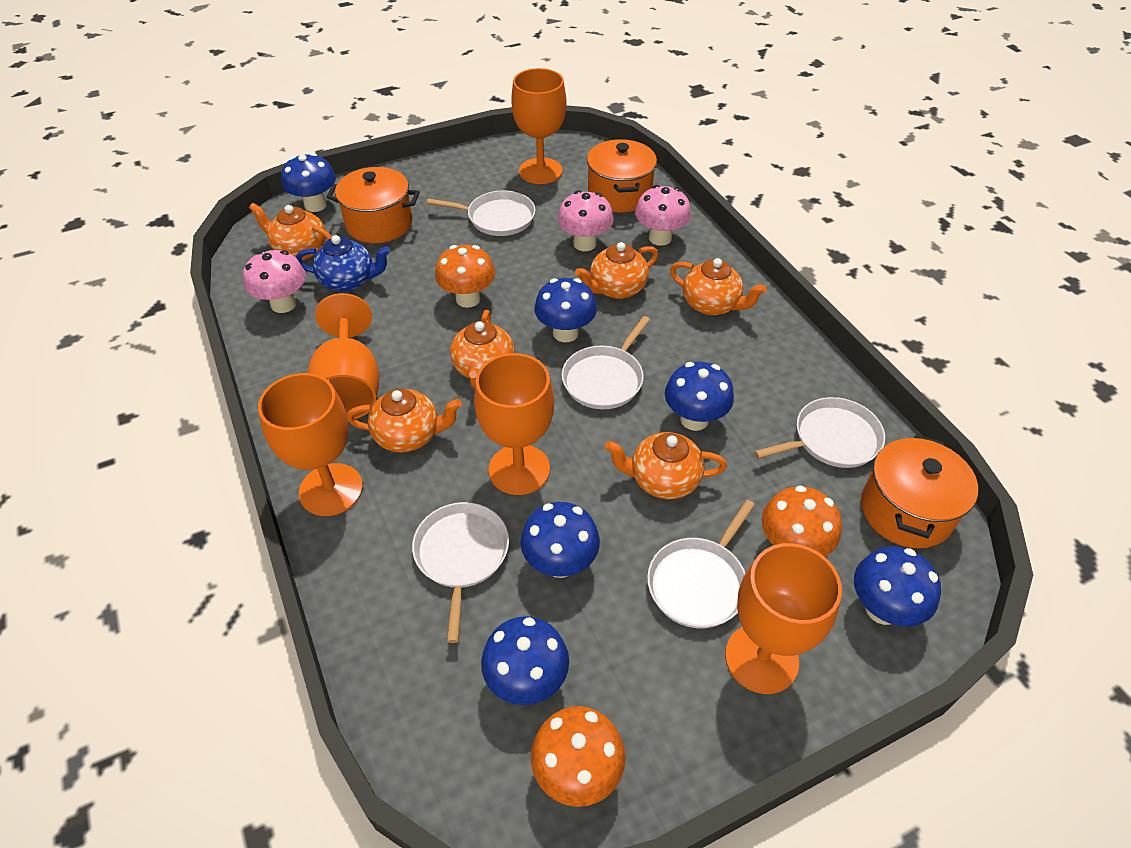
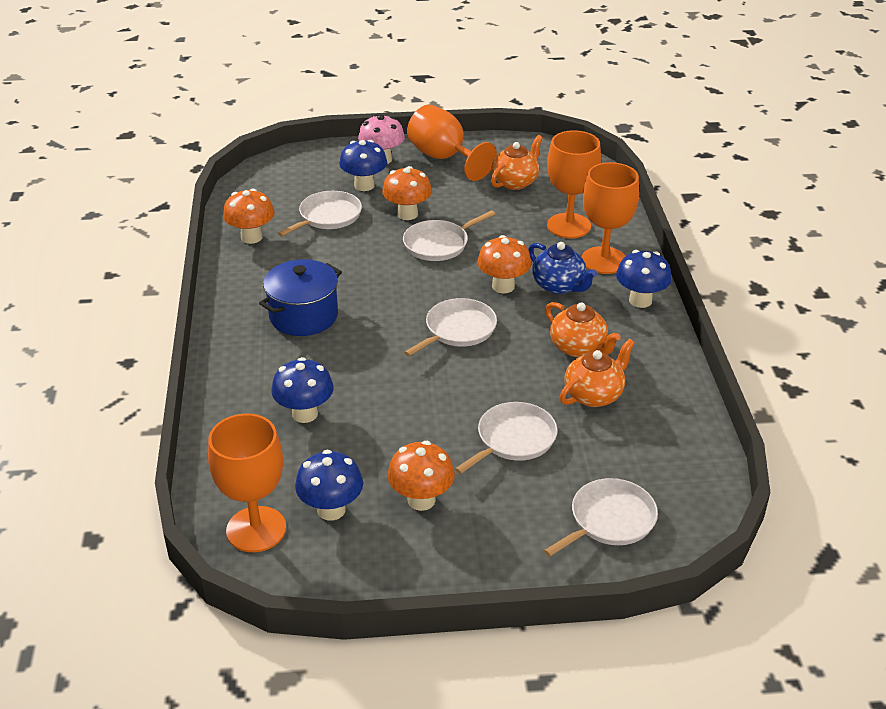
blue mushroom: 6 -> 4
blue pot: 0 -> 1
orange goblet: 5 -> 4
orange mushroom: 3 -> 4
orange pot: 3 -> 0
orange teapot: 6 -> 3
pink mushroom: 3 -> 1

